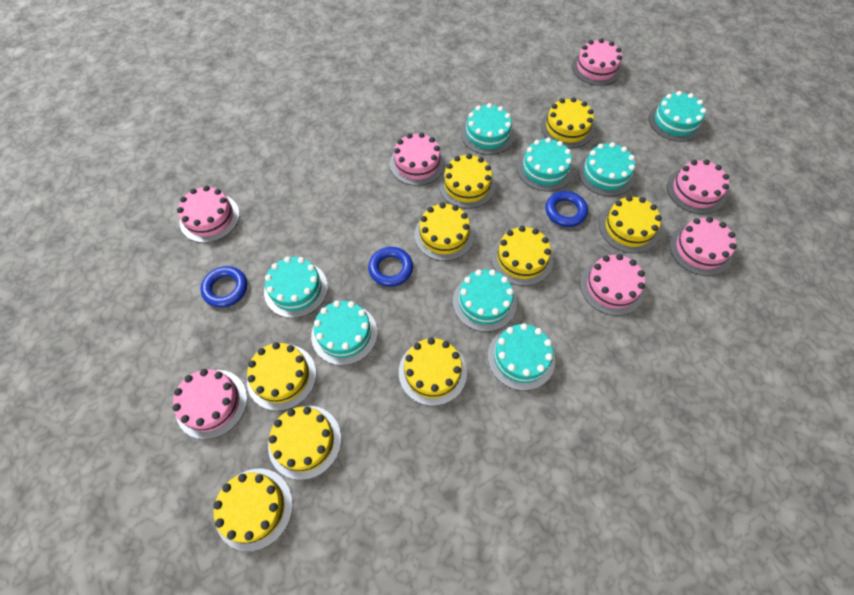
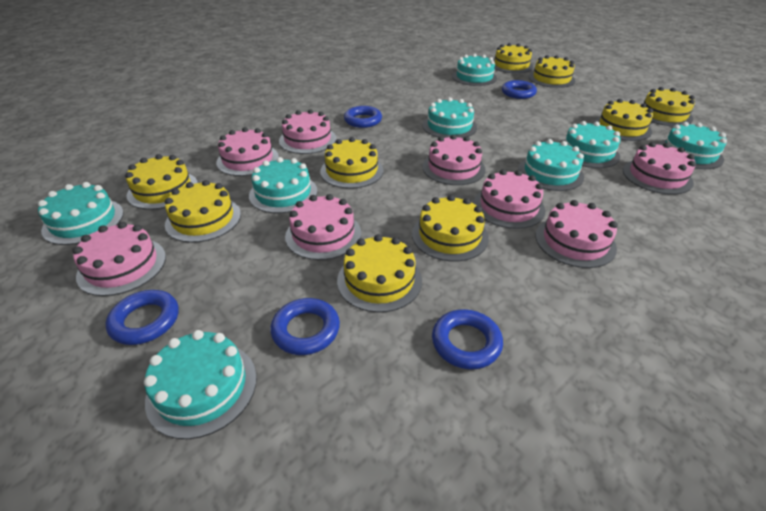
blue ring: 3 -> 5
pink cake: 7 -> 8

